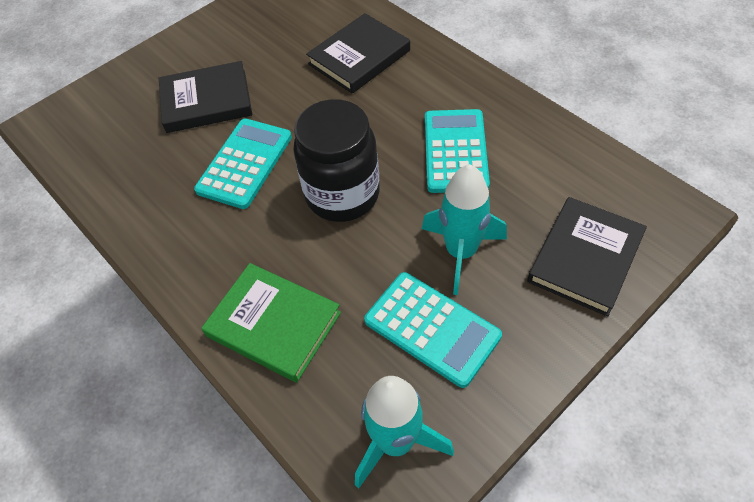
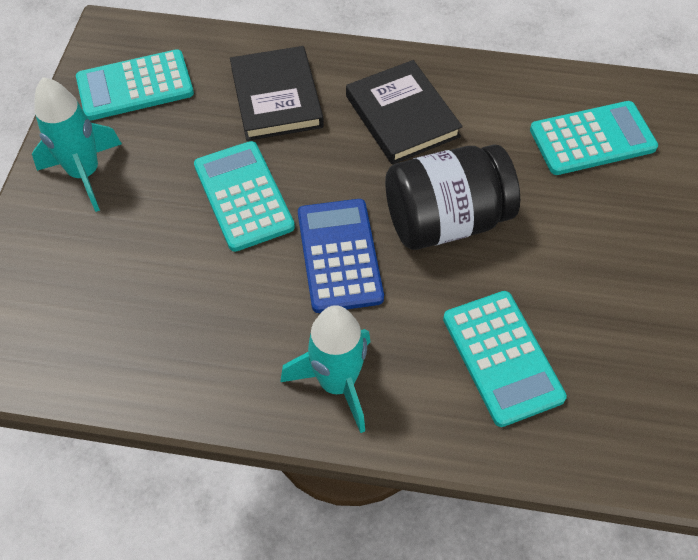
black book: 3 -> 2
blue calculator: 0 -> 1
green book: 1 -> 0
turquoise calculator: 3 -> 4

